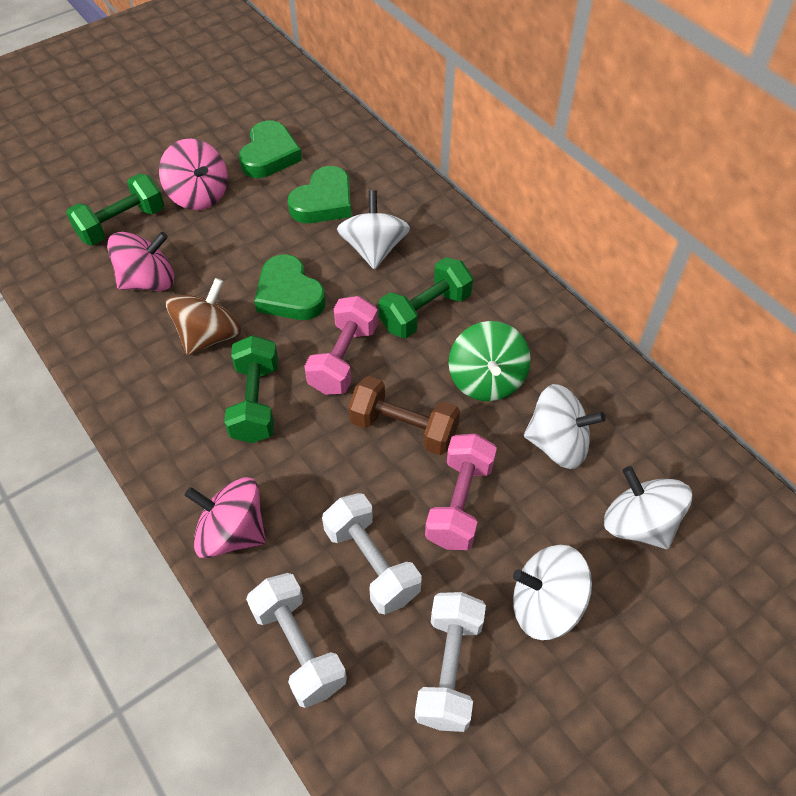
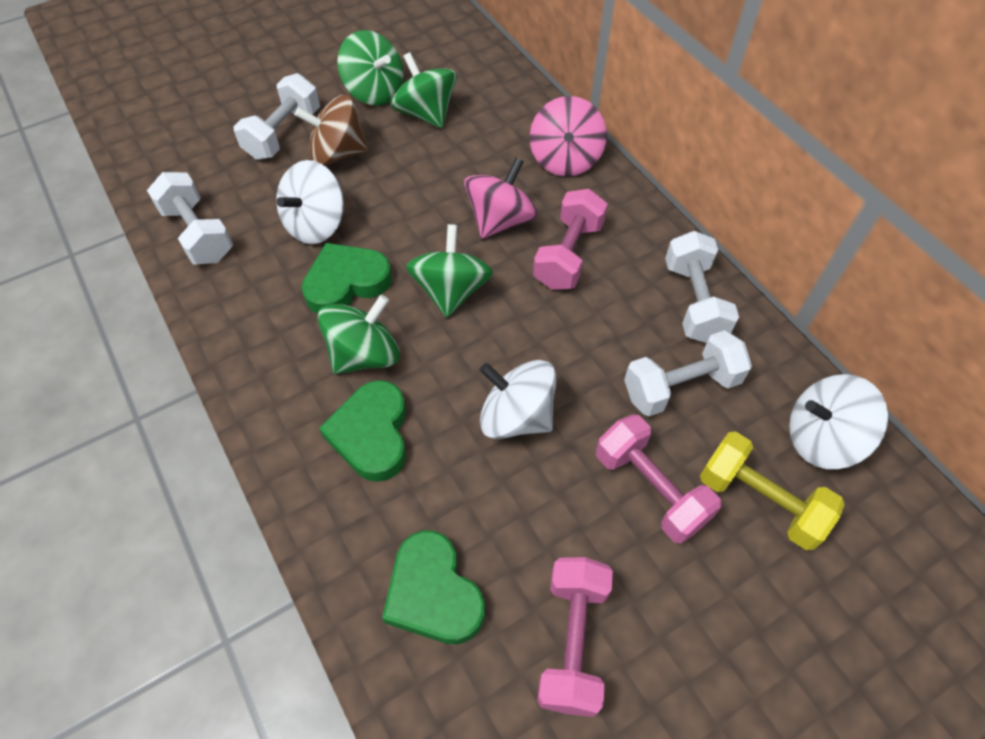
brown dumbbell: 1 -> 0
green dumbbell: 3 -> 0
green spinning top: 1 -> 4
pink dumbbell: 2 -> 3
pink spinning top: 3 -> 2
white dumbbell: 3 -> 4
white spinning top: 4 -> 3
yellow dumbbell: 0 -> 1

